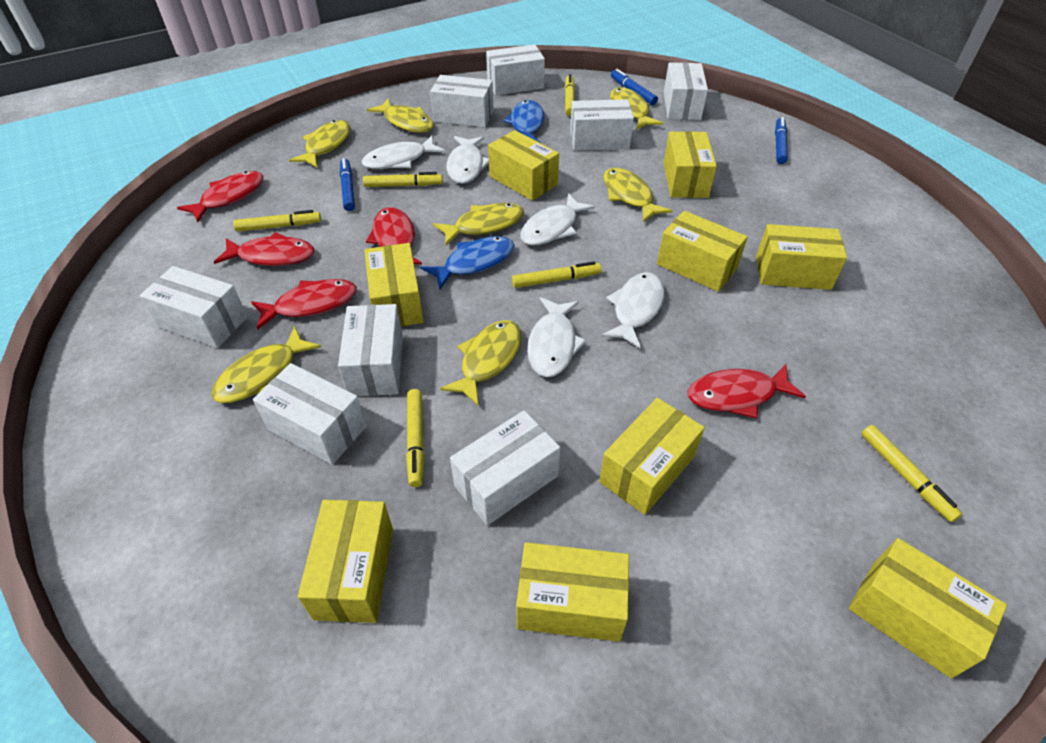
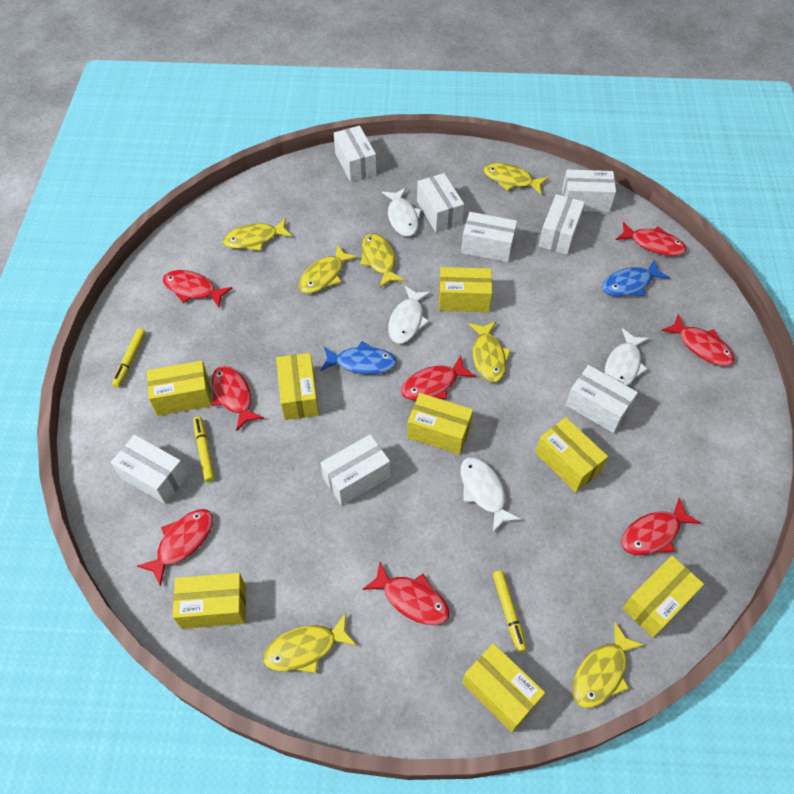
blue marker: 3 -> 0
red fish: 5 -> 8
white fish: 5 -> 4
yellow box: 9 -> 8
yellow marker: 6 -> 3

